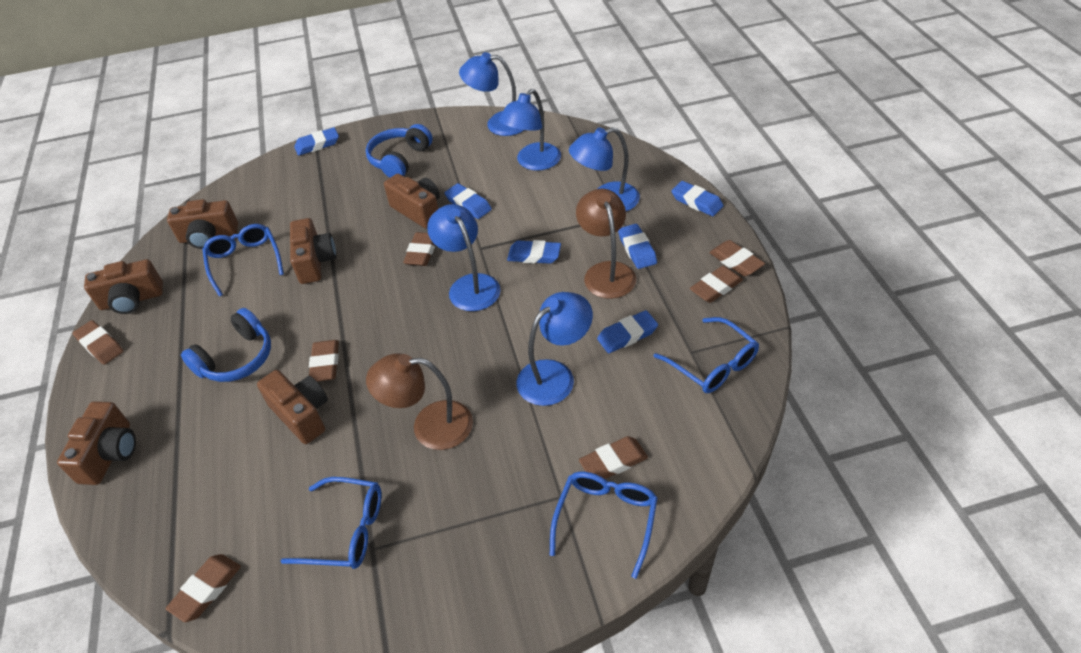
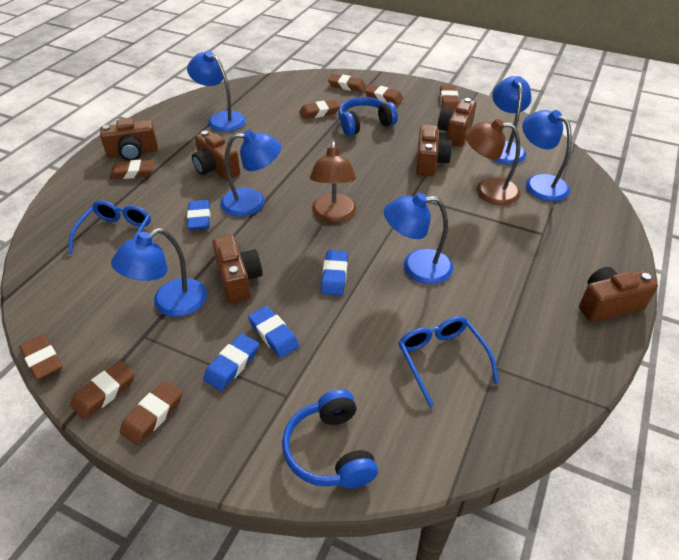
blue eraser: 6 -> 4
blue glasses: 4 -> 2
blue lamp: 5 -> 6
brown eraser: 7 -> 8

